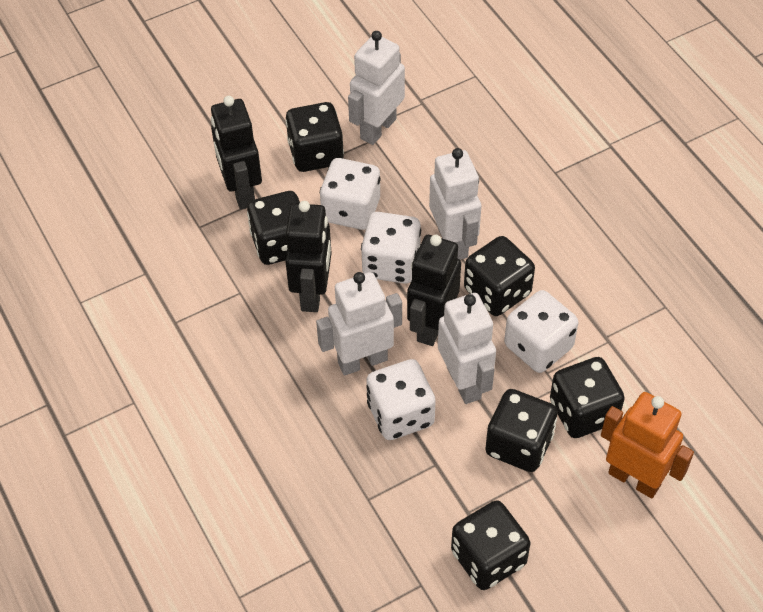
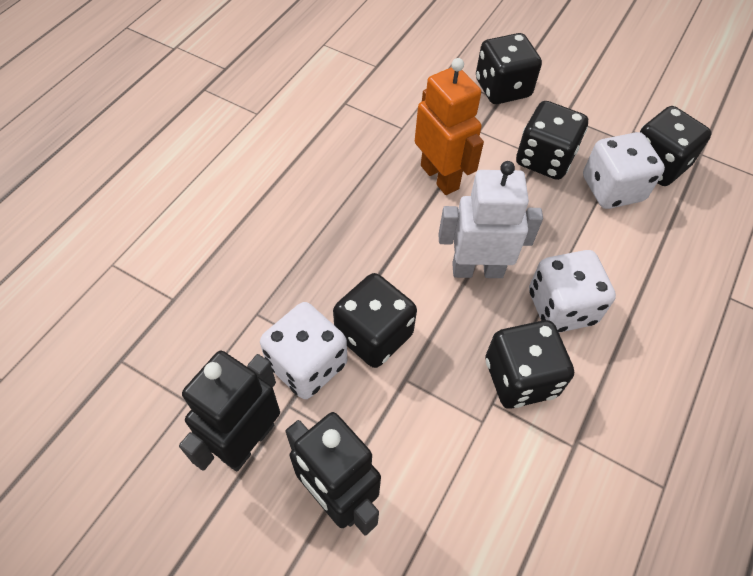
black dice: 6 -> 5
black robot: 3 -> 2
white dice: 4 -> 3
white robot: 4 -> 1

